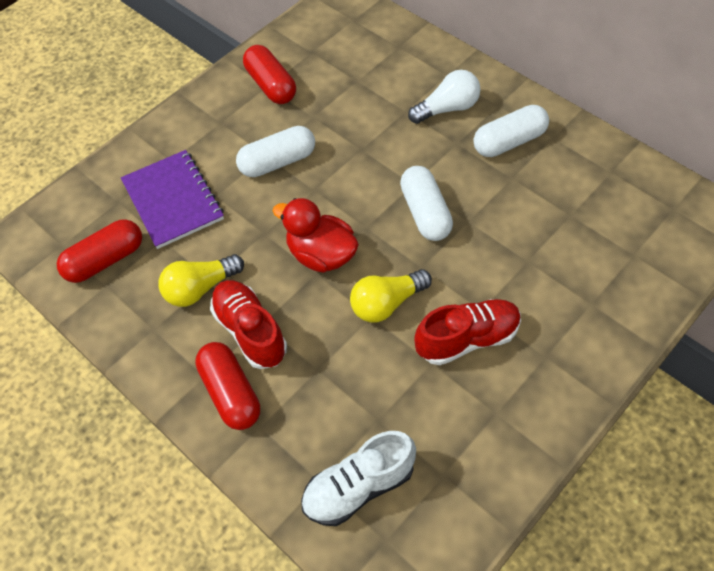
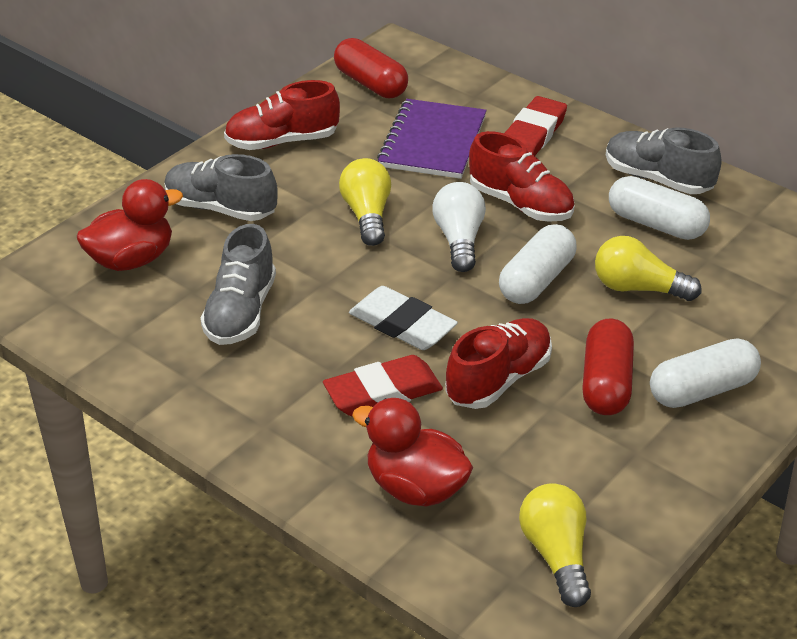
grey shoe: 0 -> 3
red capsule: 3 -> 2
red duck: 1 -> 2
red eraser: 0 -> 2
red shoe: 2 -> 3
white eraser: 0 -> 1
white shoe: 1 -> 0
yellow light bulb: 2 -> 3

